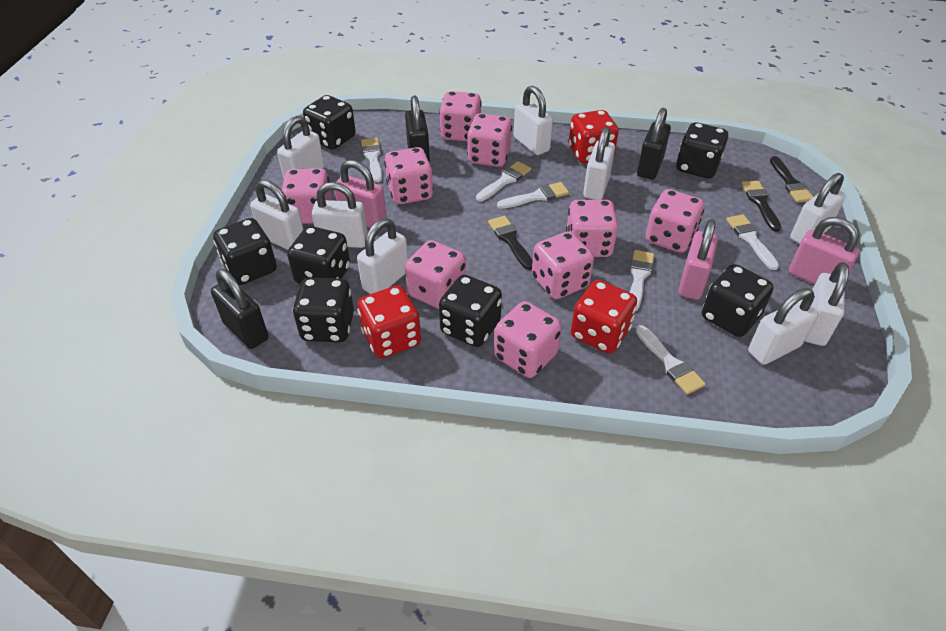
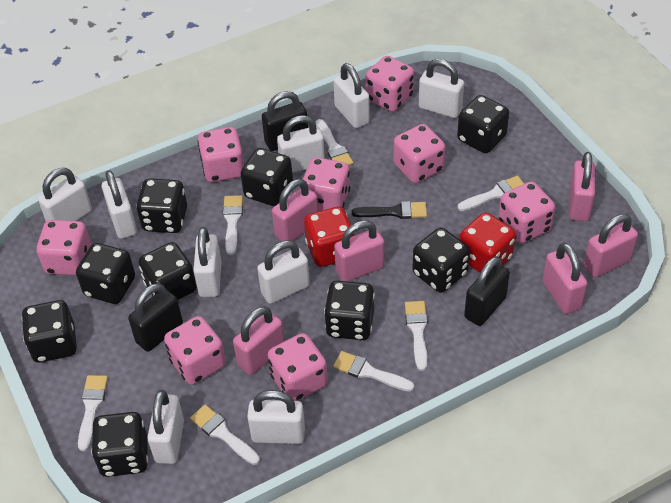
black brush: 3 -> 1
black dice: 7 -> 9
pink dice: 9 -> 8
pink padlock: 3 -> 6
red dice: 3 -> 2
white brush: 6 -> 7

